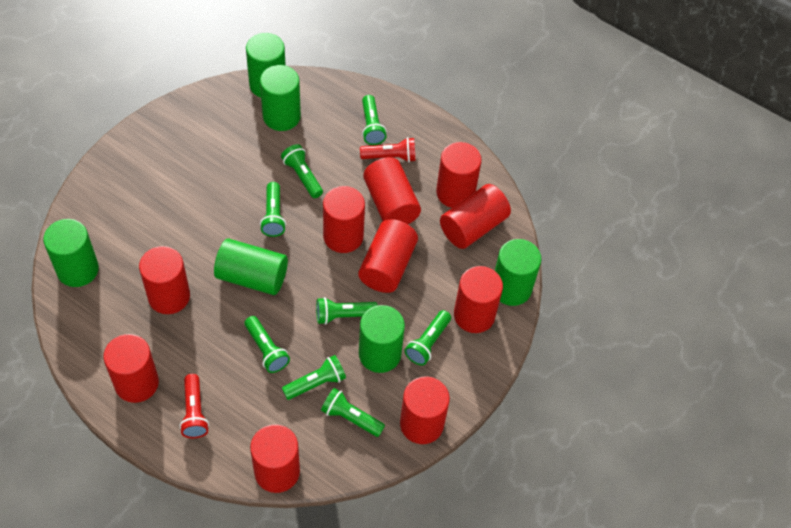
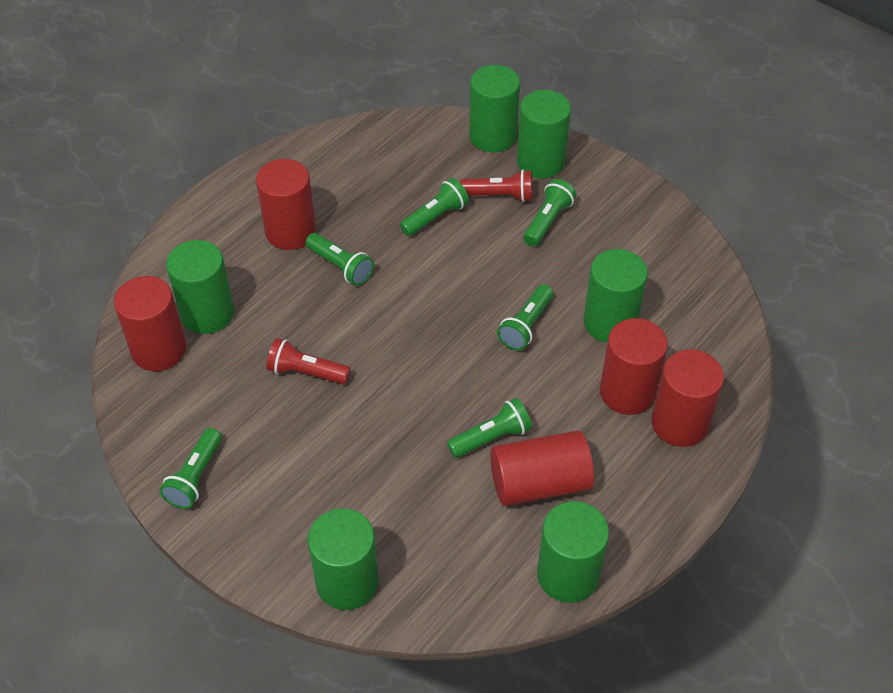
green flashlight: 8 -> 6
red cylinder: 10 -> 5

